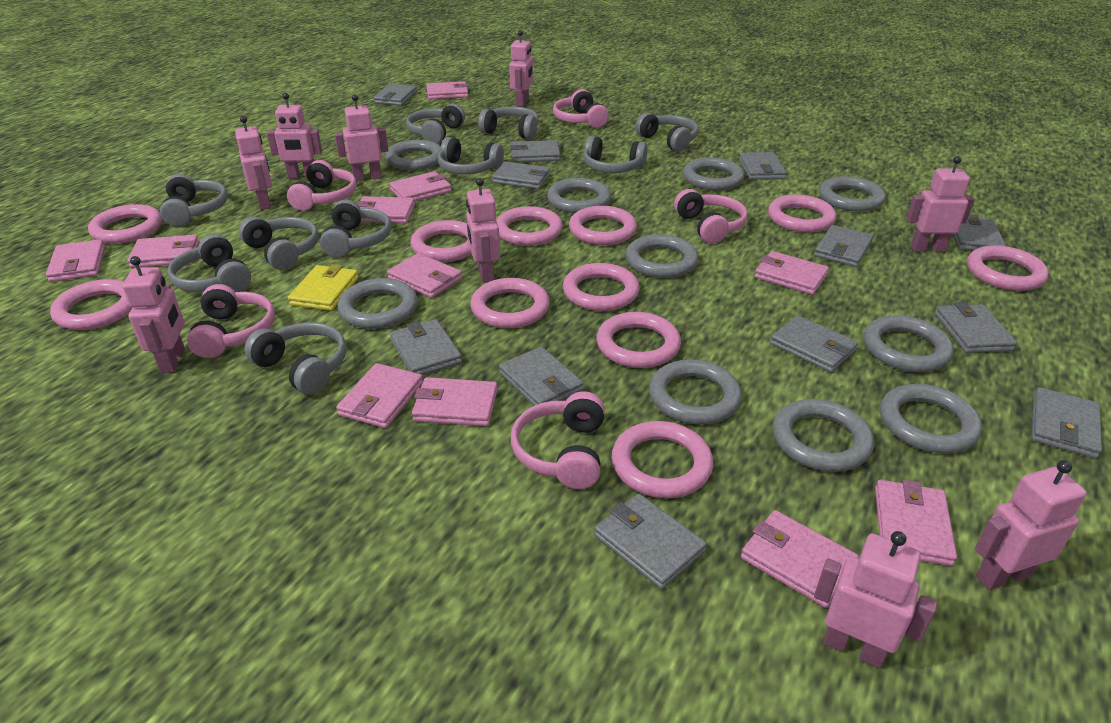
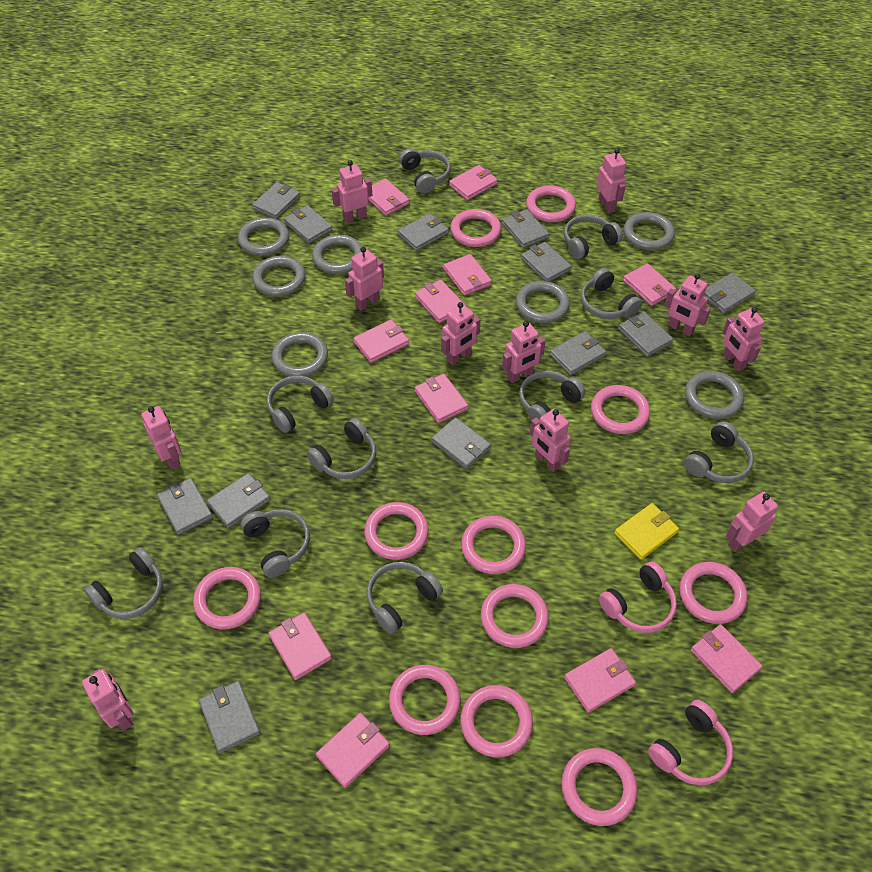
grey ring: 10 -> 7
pink headphones: 5 -> 2
pink robot: 9 -> 11

